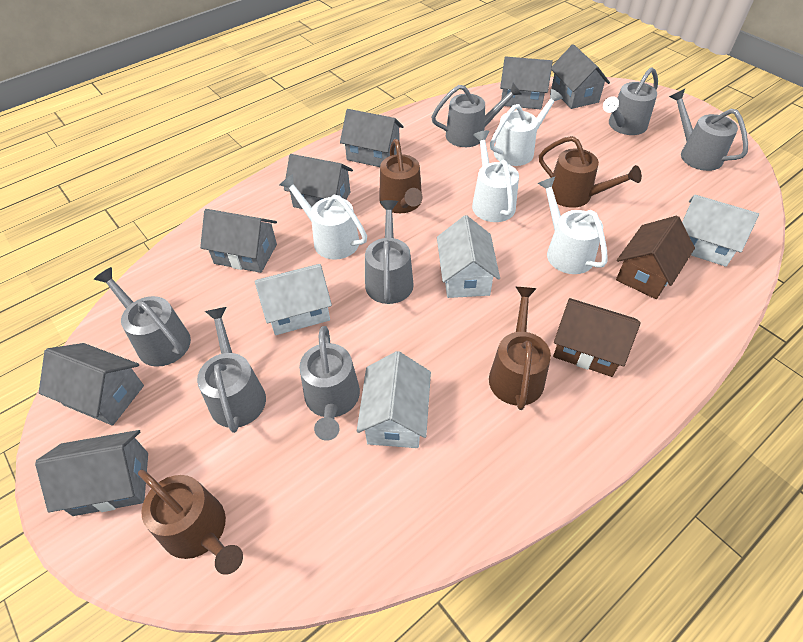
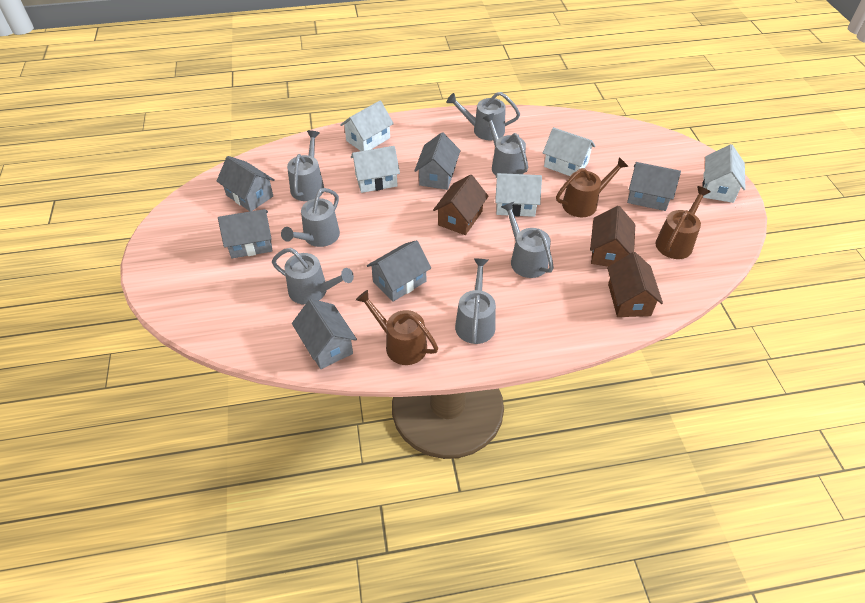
brown house: 2 -> 3
brown watering can: 4 -> 3
grey house: 7 -> 6
white house: 4 -> 5
white watering can: 4 -> 0

